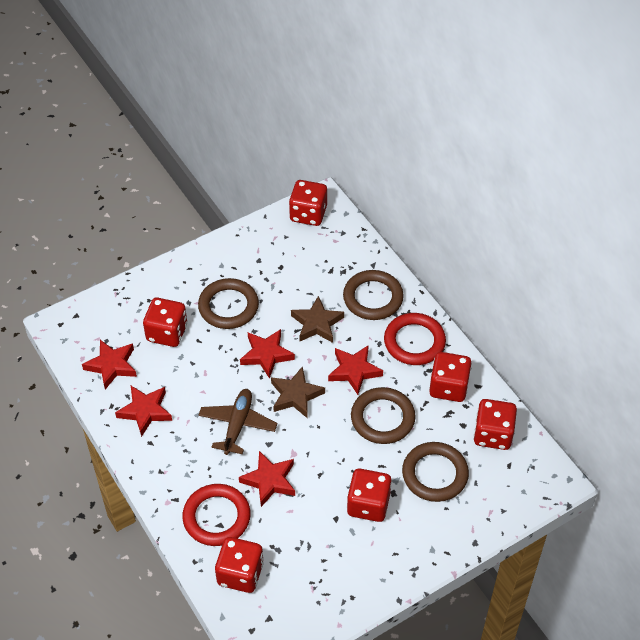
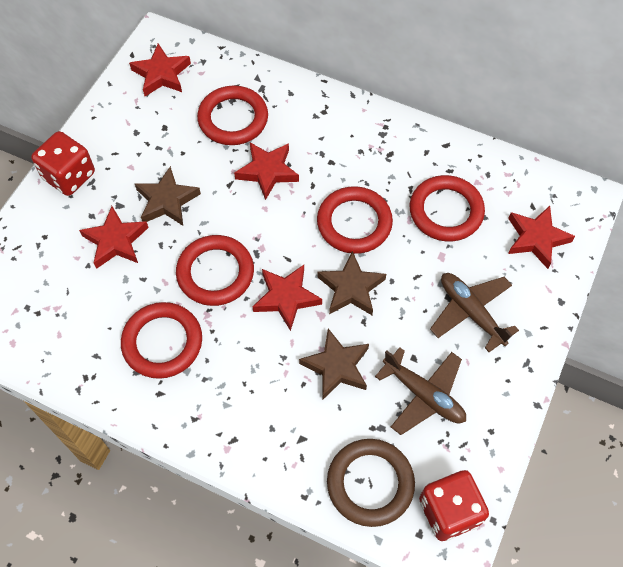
brown plane: 1 -> 2
brown ring: 4 -> 1
brown star: 2 -> 3
red dice: 6 -> 2
red ring: 2 -> 5

